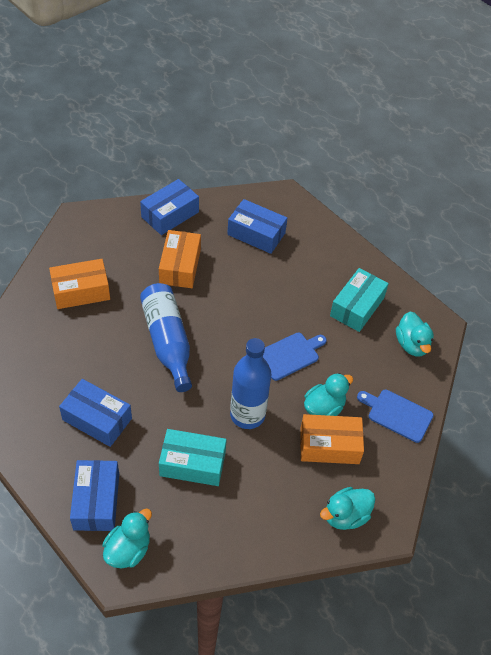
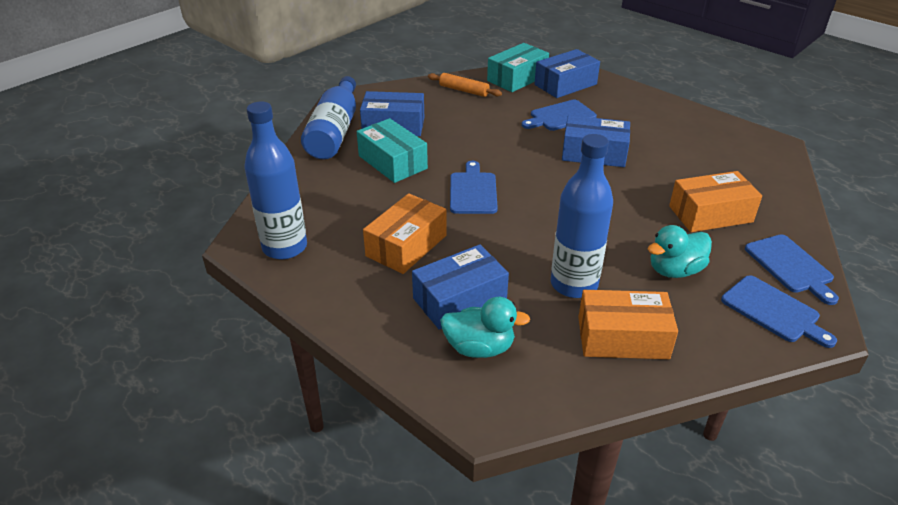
blue bottle: 2 -> 3
blue cutting board: 2 -> 4
orange rolling pin: 0 -> 1
turquoise duck: 4 -> 2

